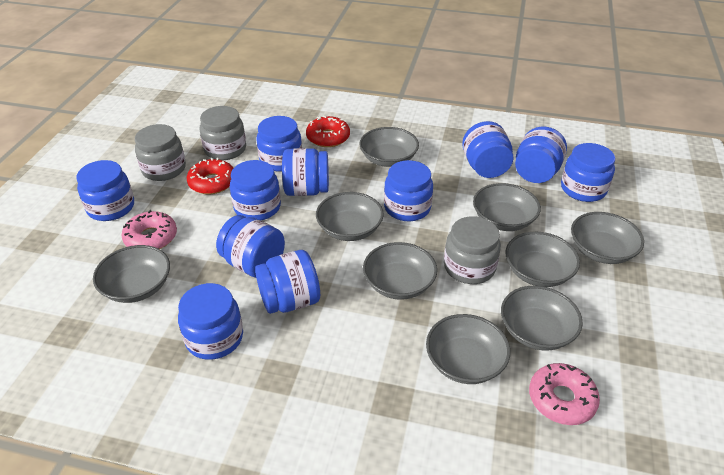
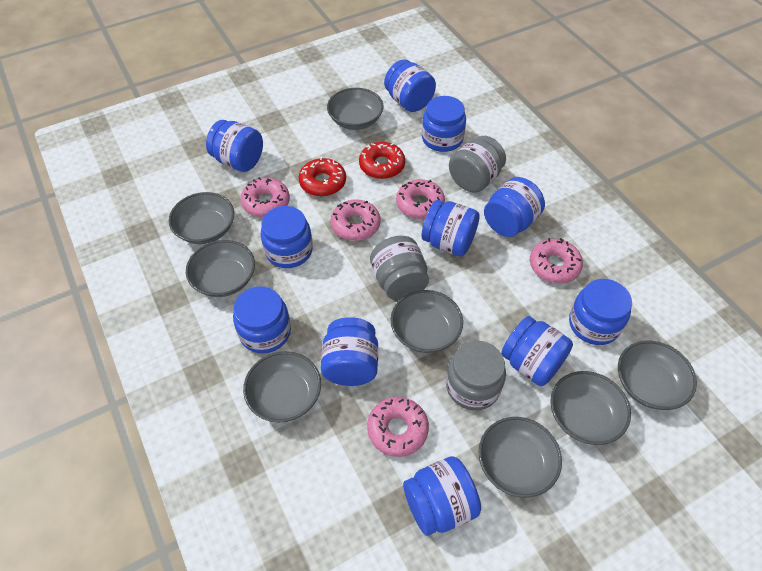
grey bowl: 9 -> 8
pink donut: 2 -> 5

